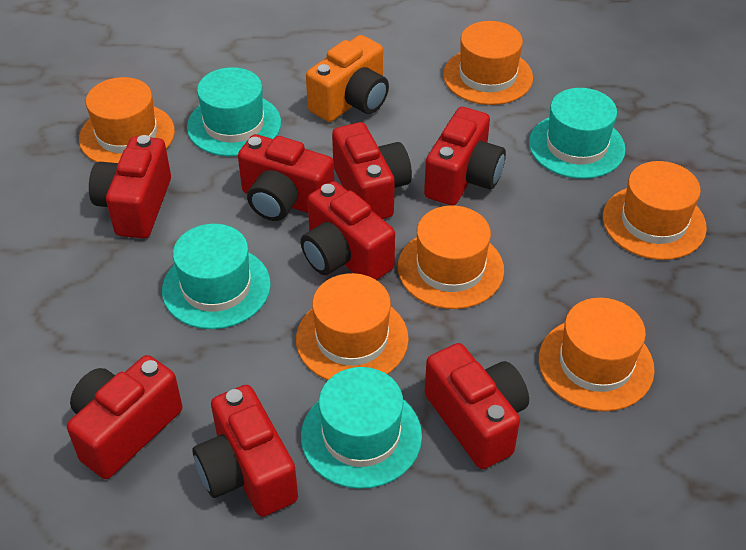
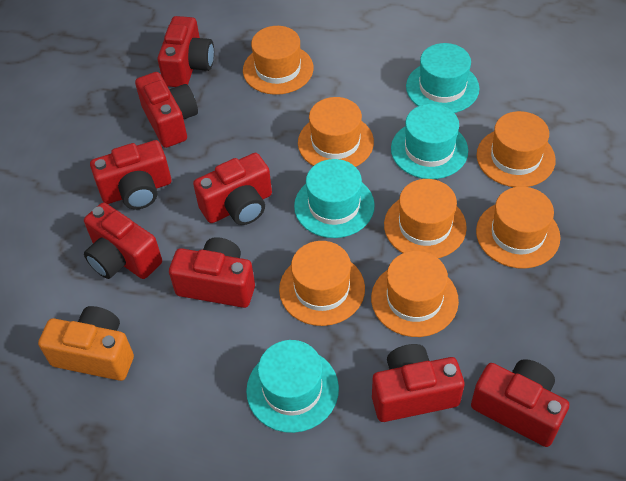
orange hat: 6 -> 7

